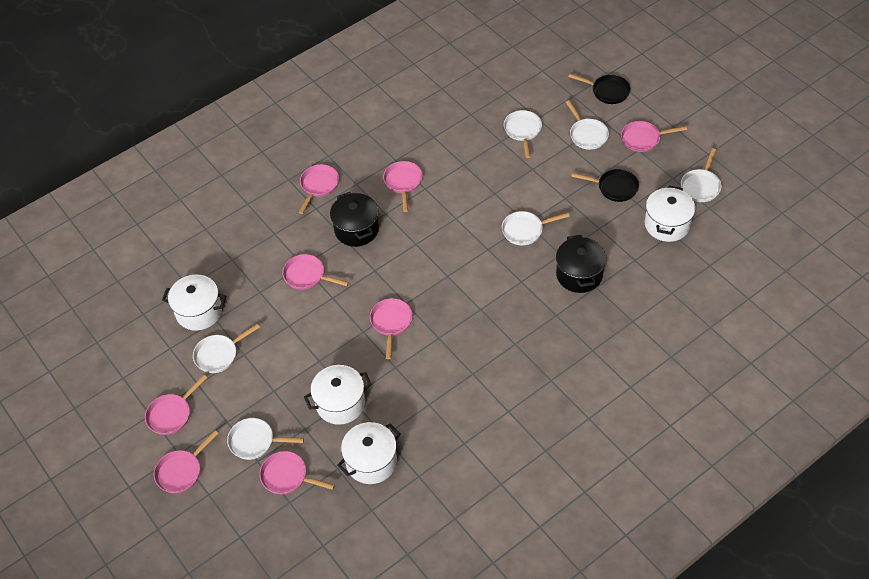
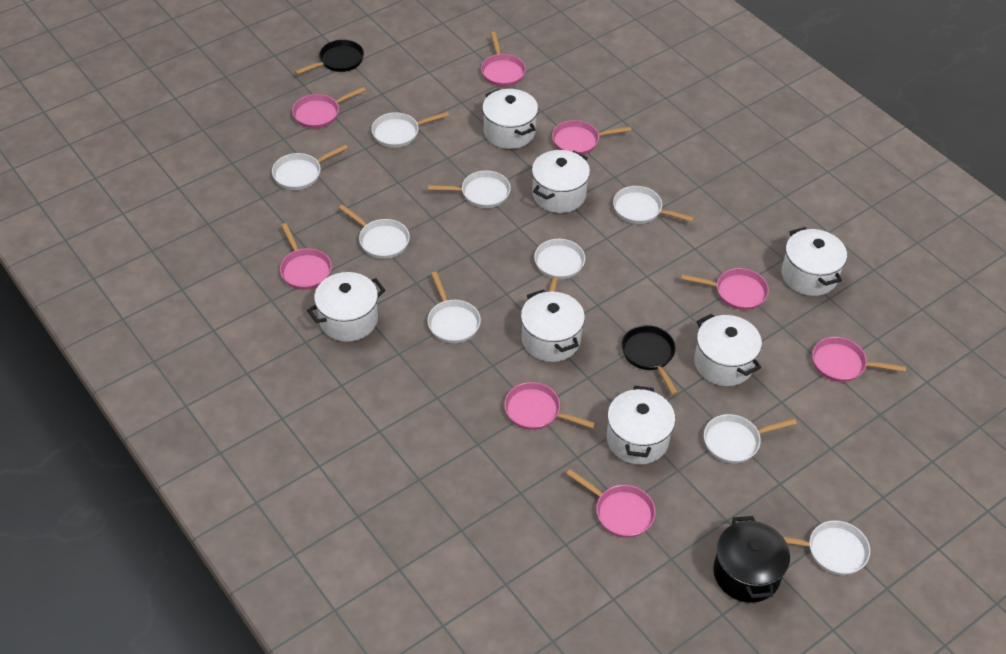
black pot: 2 -> 1
white pan: 6 -> 9
white pot: 4 -> 7

